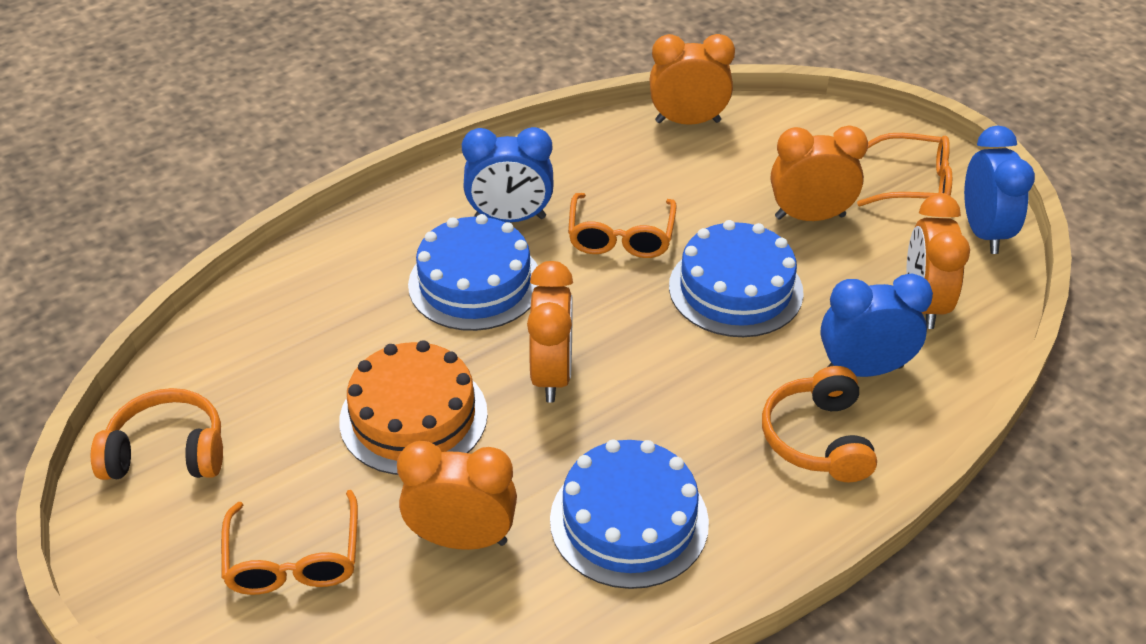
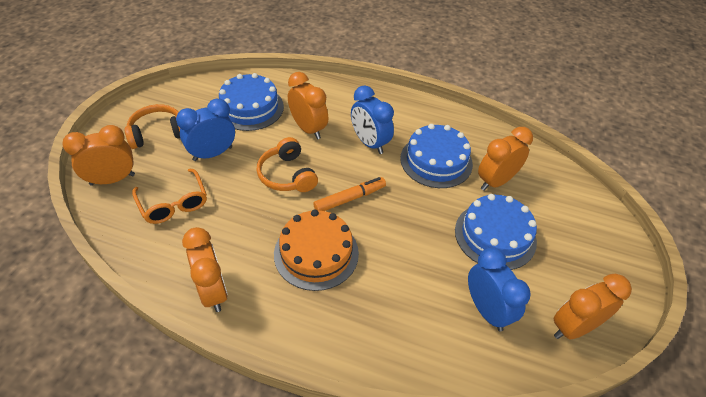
orange glasses: 3 -> 1
orange marker: 0 -> 1

